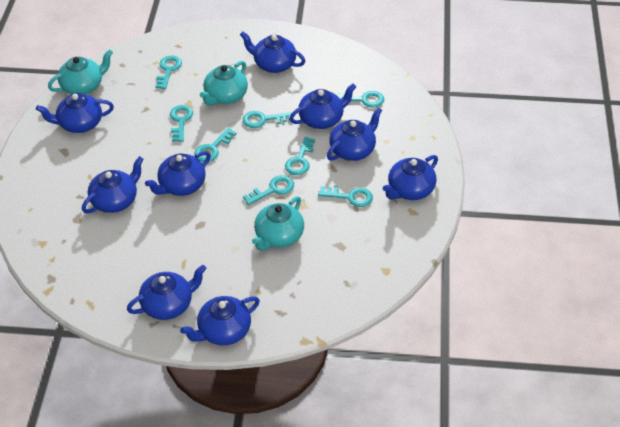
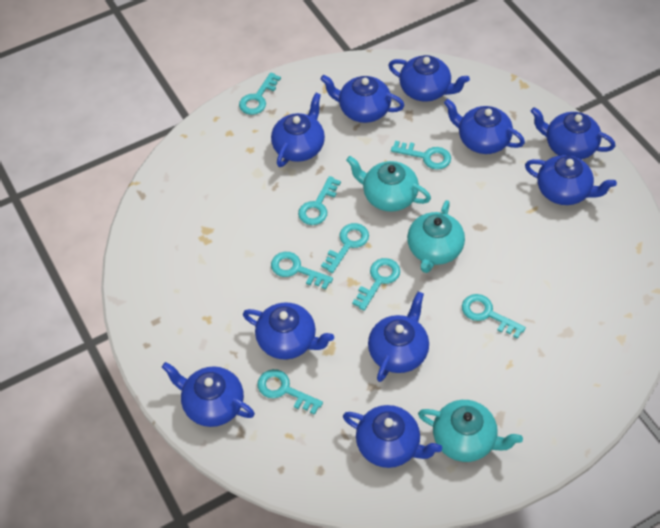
blue teapot: 9 -> 10

